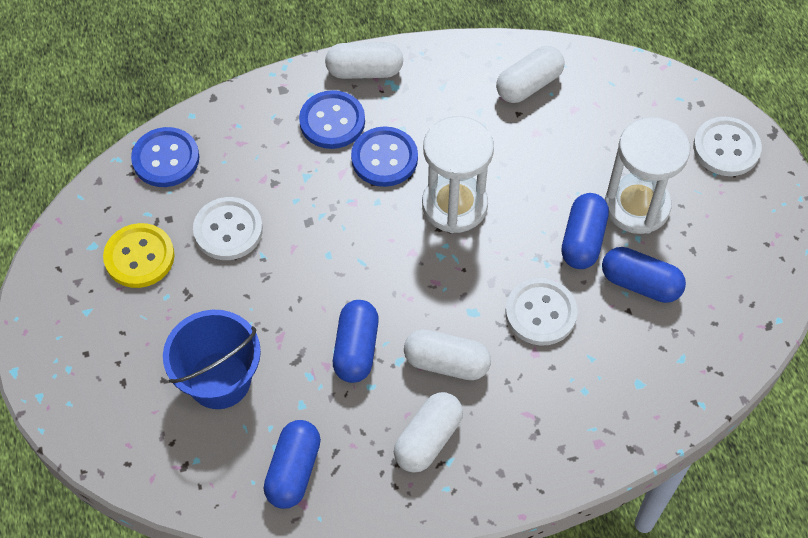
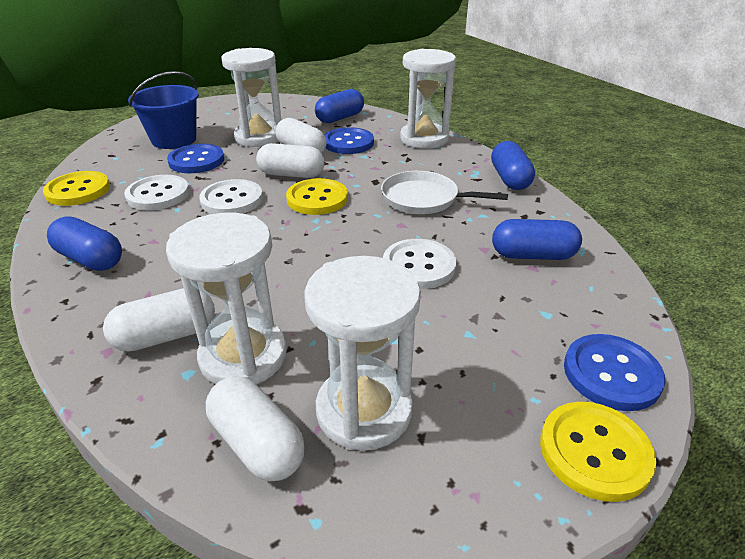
white hourglass: 2 -> 4
white pan: 0 -> 1
yellow button: 1 -> 3

